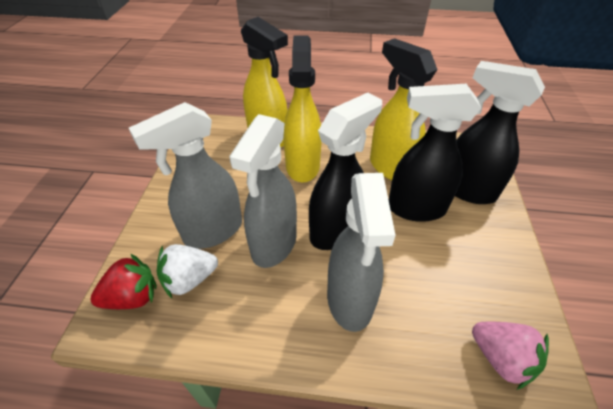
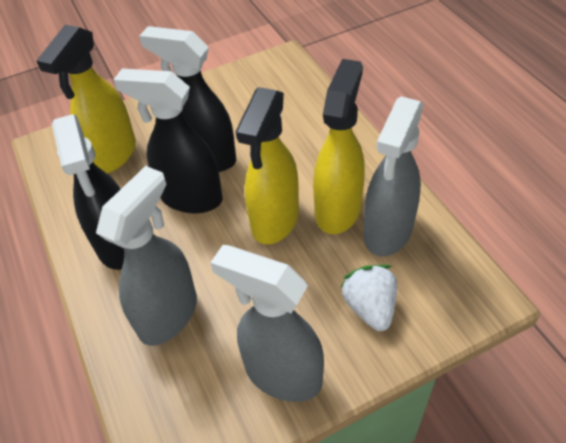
pink strawberry: 1 -> 0
red strawberry: 1 -> 0

